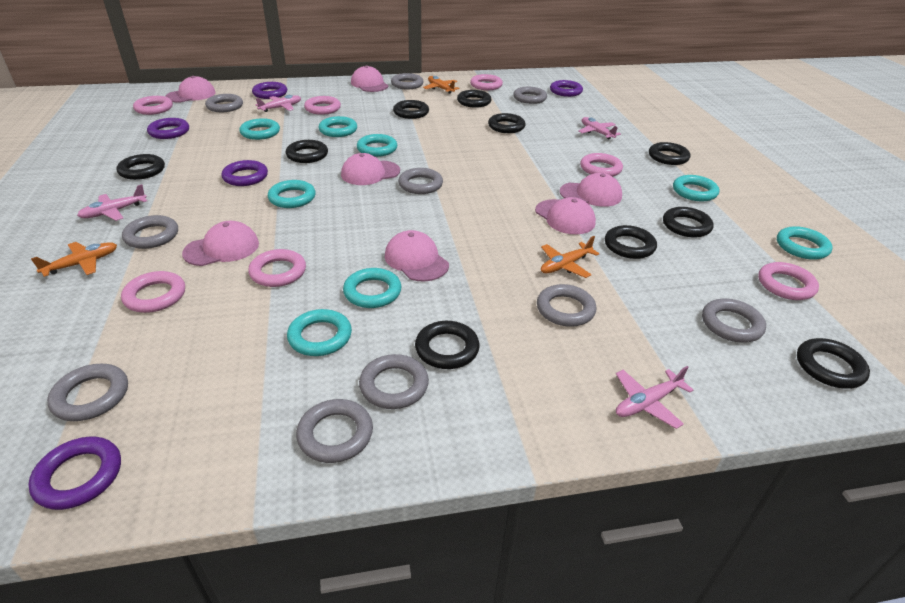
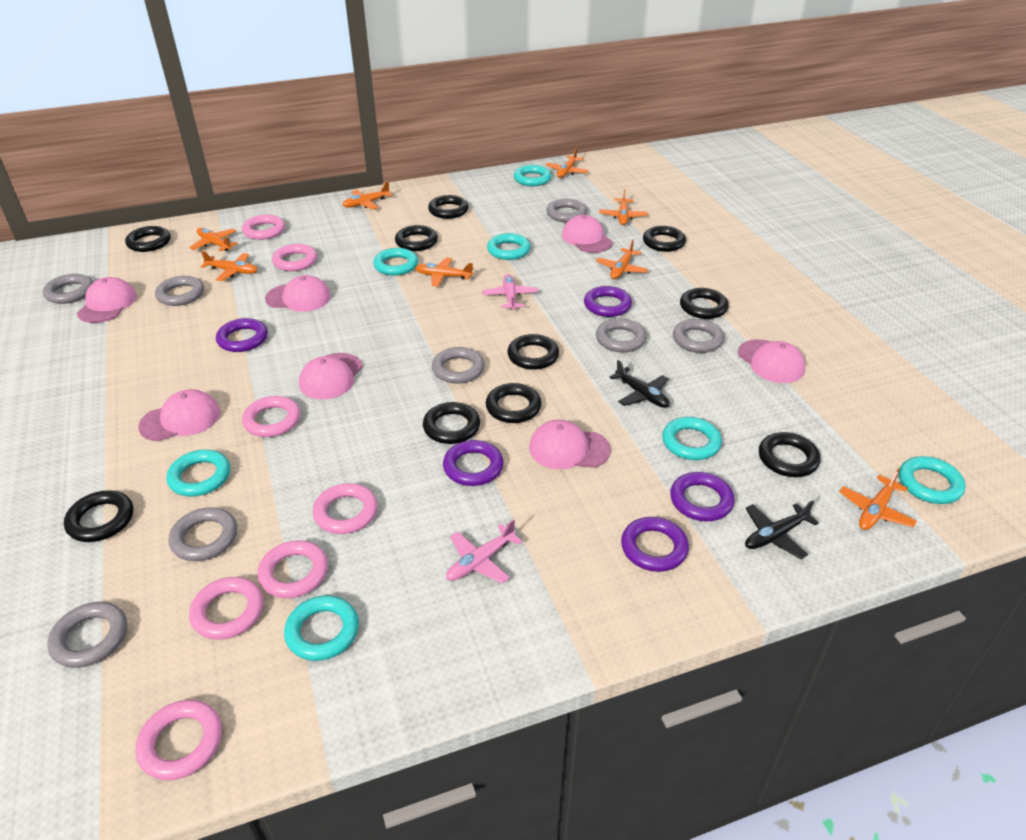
black plane: 0 -> 2
grey ring: 10 -> 8
orange plane: 3 -> 8
pink plane: 4 -> 2
turquoise ring: 8 -> 7

